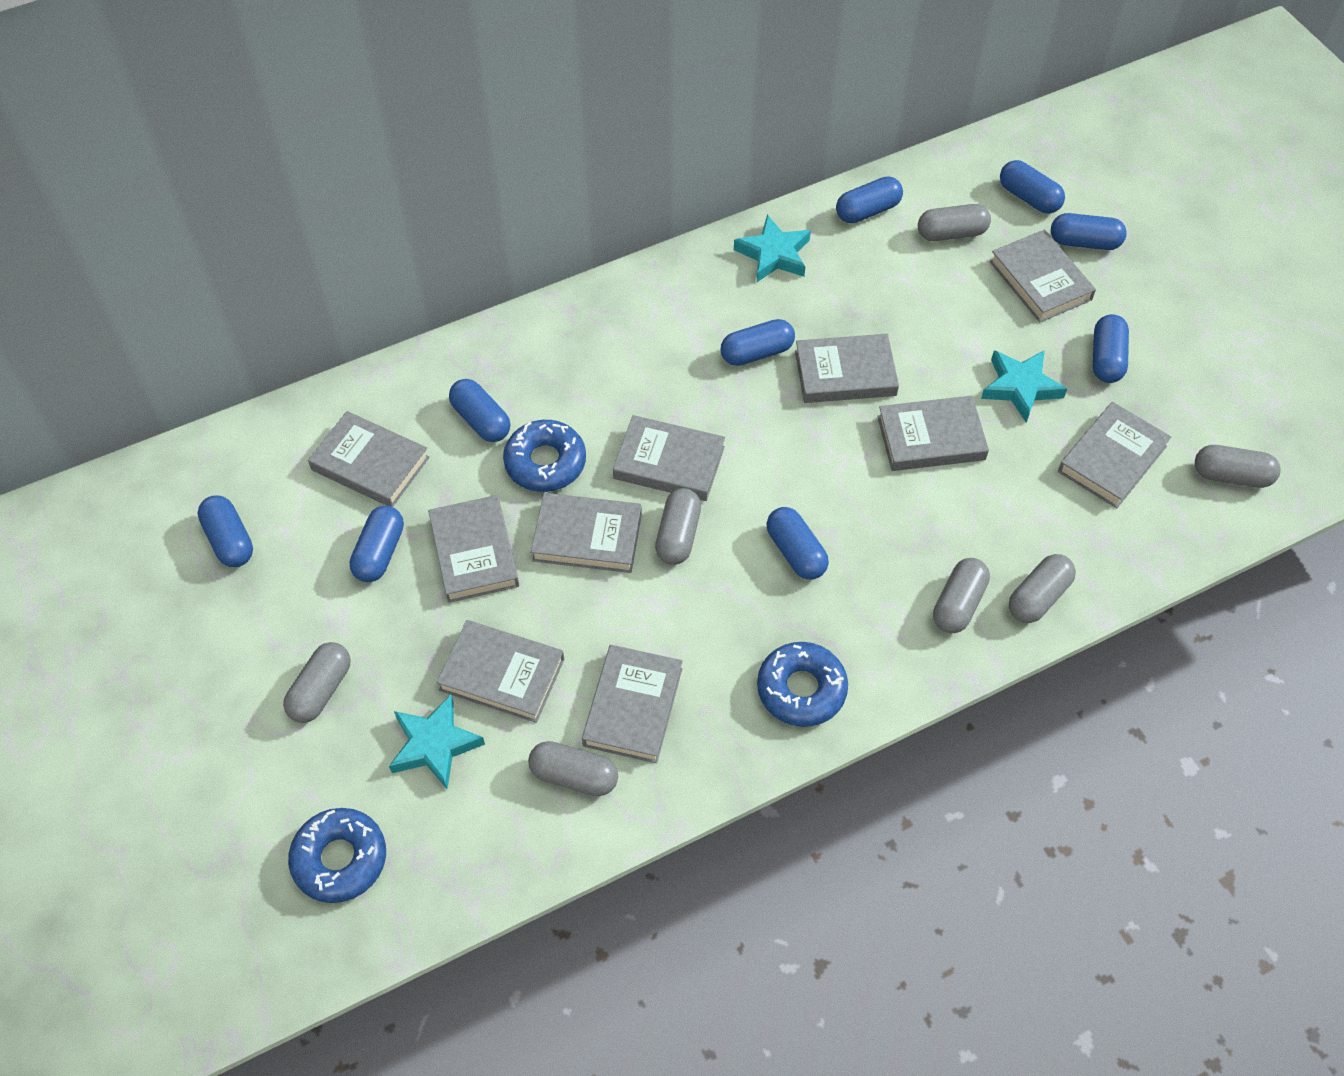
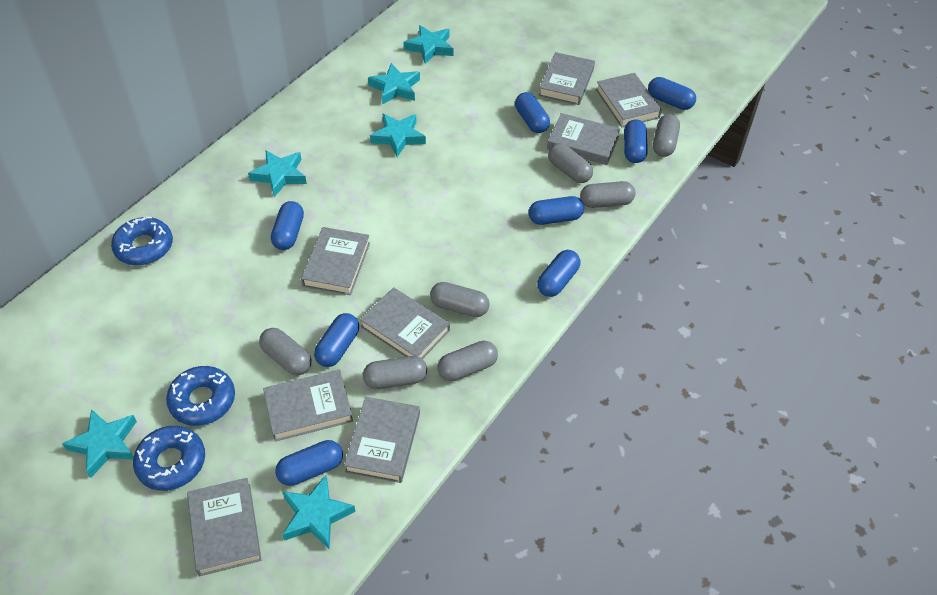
blue capsule: 9 -> 8
grey book: 10 -> 8
turquoise star: 3 -> 6

